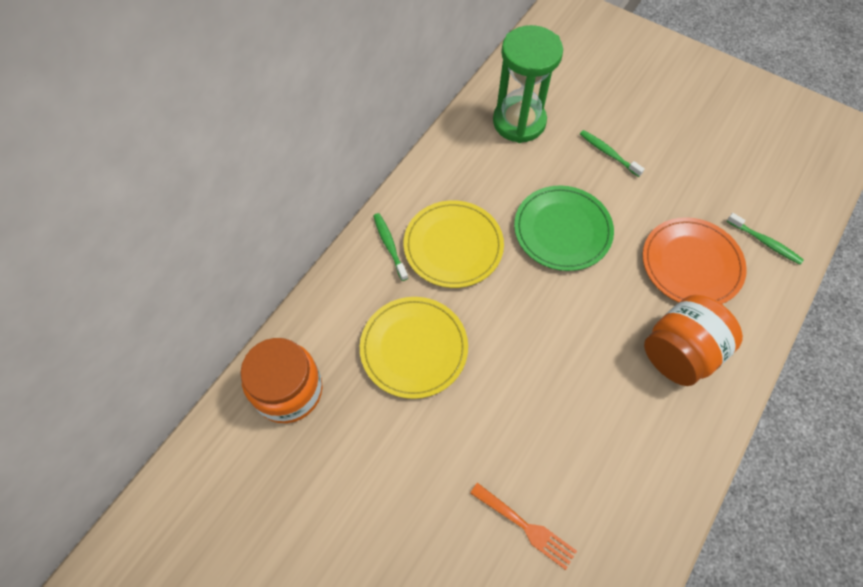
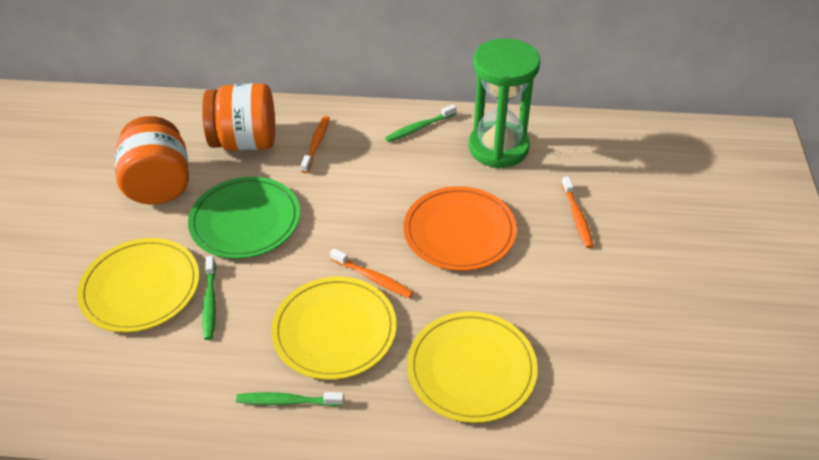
orange fork: 1 -> 0
orange toothbrush: 0 -> 3
yellow plate: 2 -> 3

